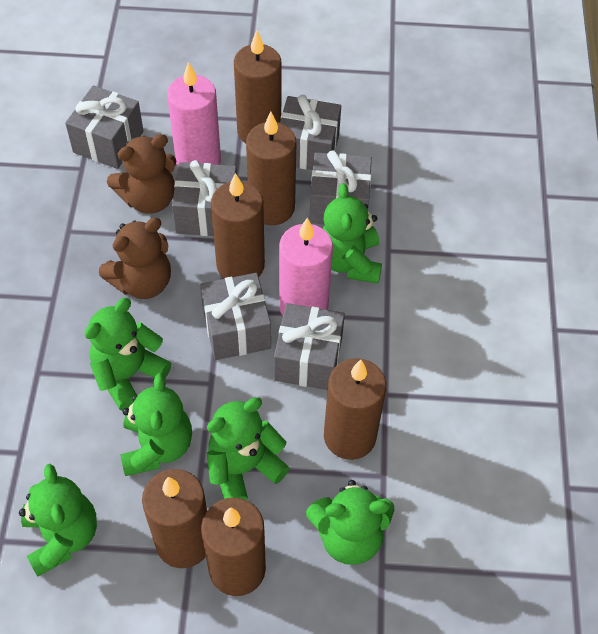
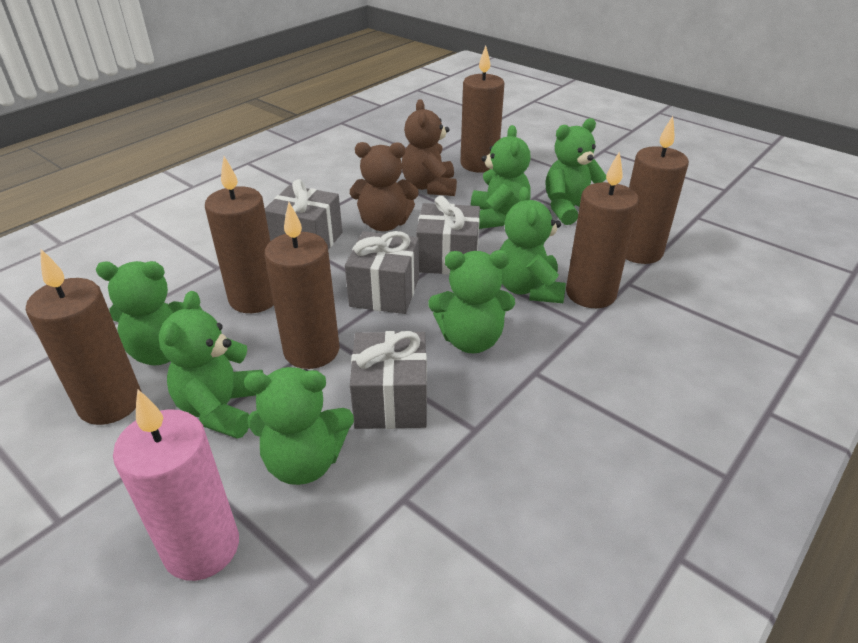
green teddy bear: 6 -> 7
grey gift: 6 -> 4
pink candle: 2 -> 1

